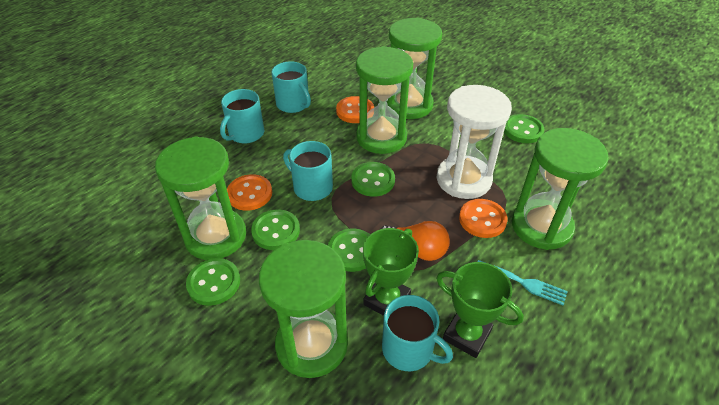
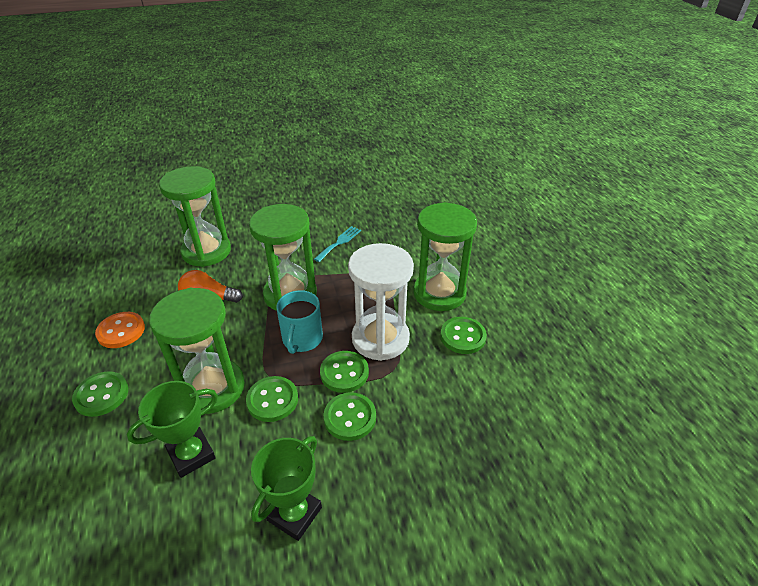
green hourglass: 5 -> 4
orange button: 3 -> 1
turquoise mug: 4 -> 1

